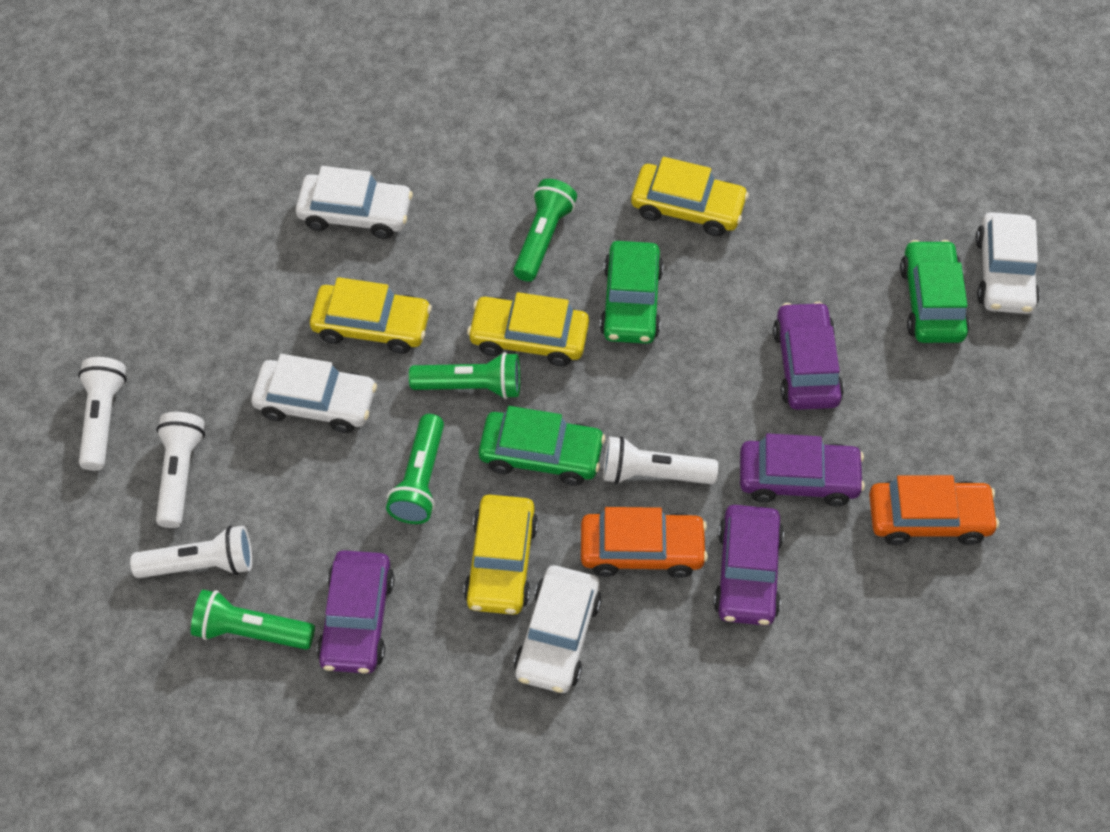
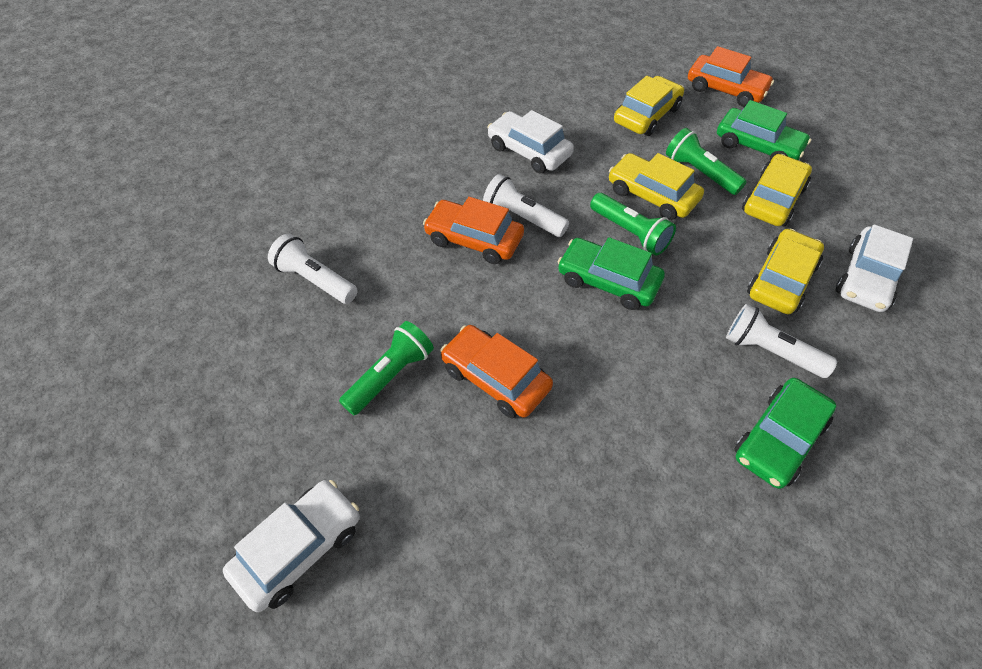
green flashlight: 4 -> 3
orange car: 2 -> 3
purple car: 4 -> 0
white car: 4 -> 3
white flashlight: 4 -> 3

